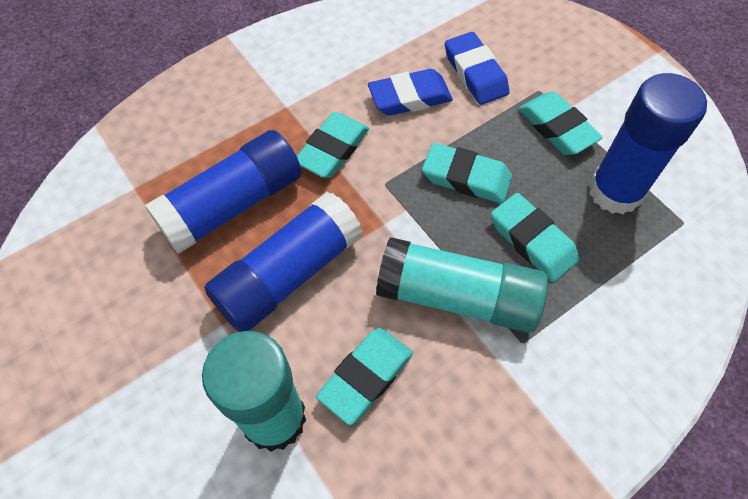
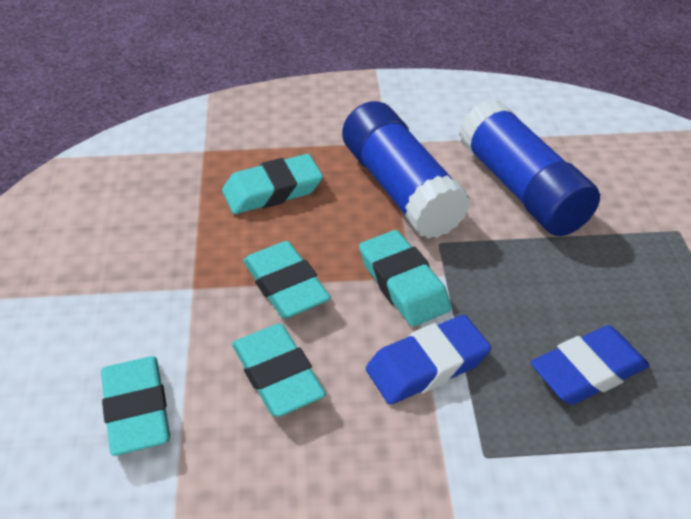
blue glue stick: 3 -> 2
turquoise glue stick: 2 -> 0

